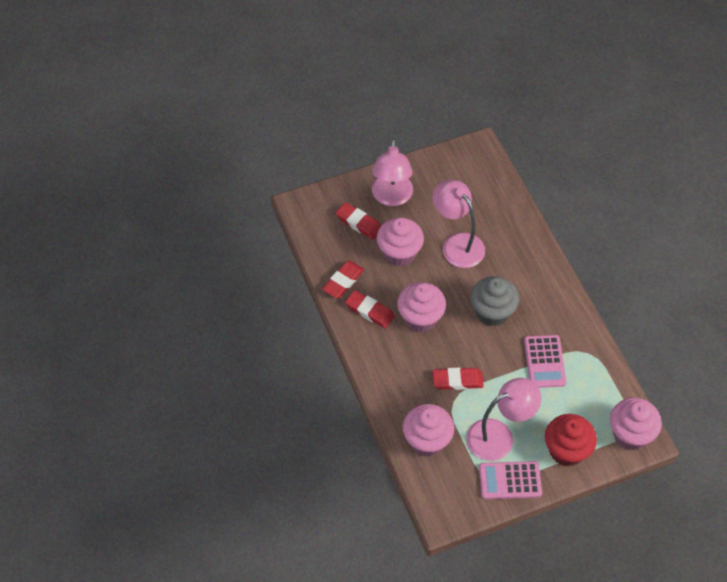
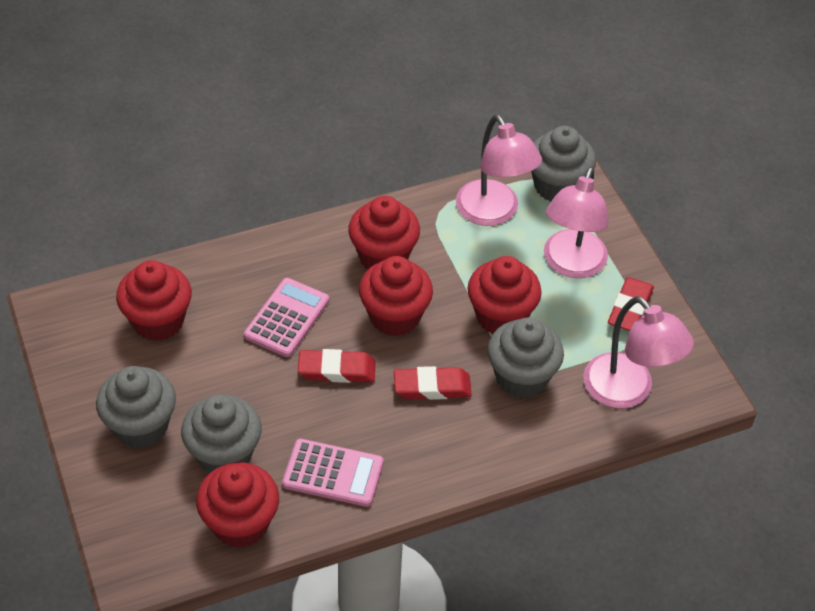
grey cupcake: 1 -> 4
pink cupcake: 4 -> 0
red cupcake: 1 -> 5
red eraser: 4 -> 3

